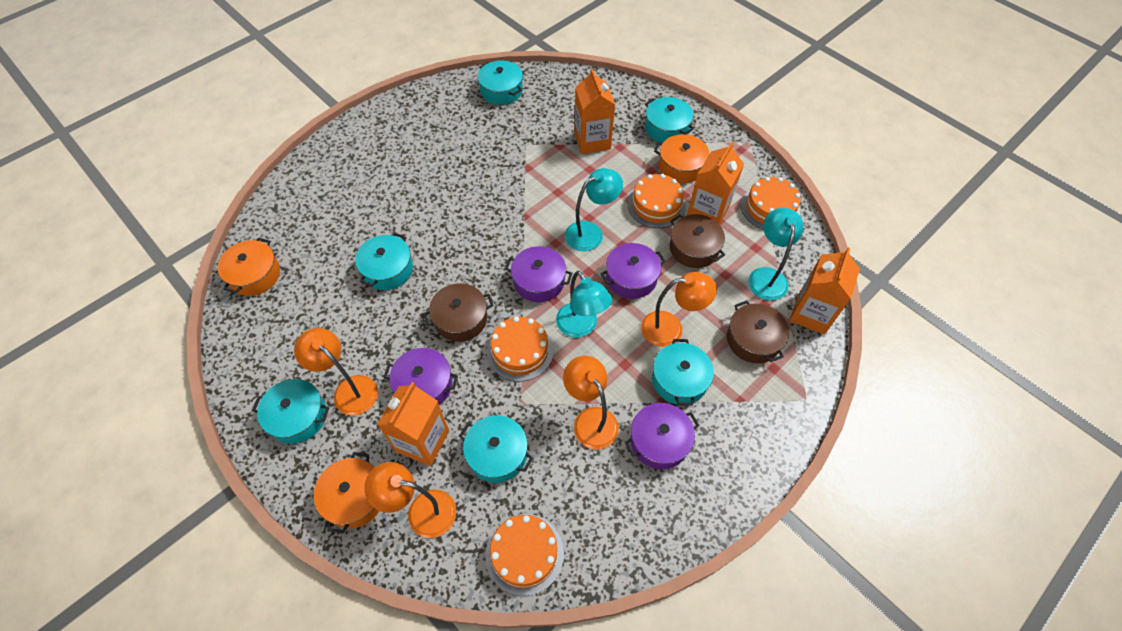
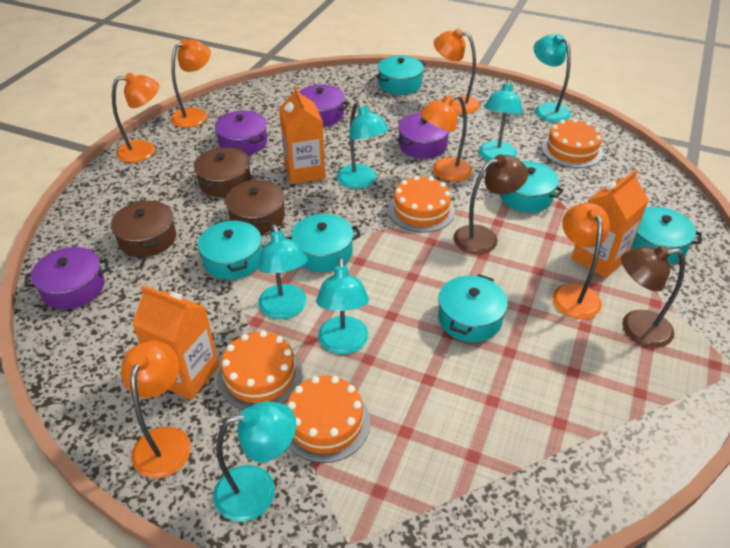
brown lamp: 0 -> 2
orange carton: 4 -> 3
orange lamp: 4 -> 6
orange pot: 3 -> 0
turquoise lamp: 3 -> 6

